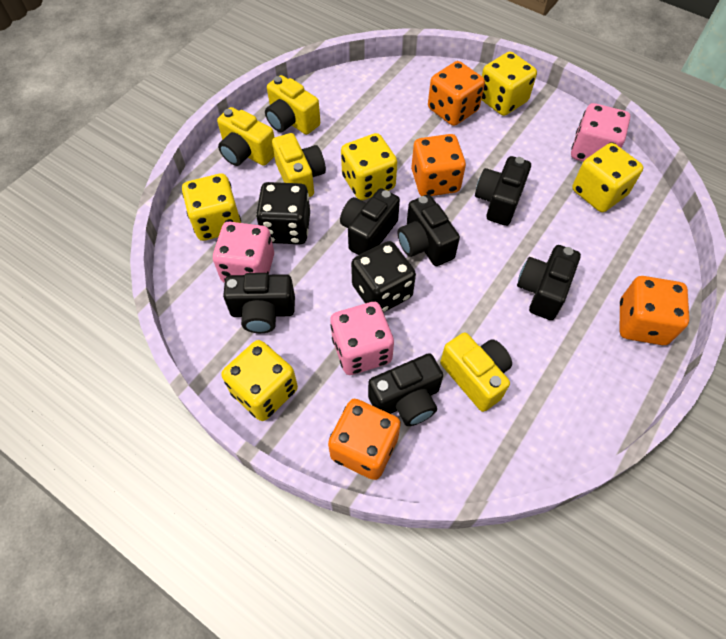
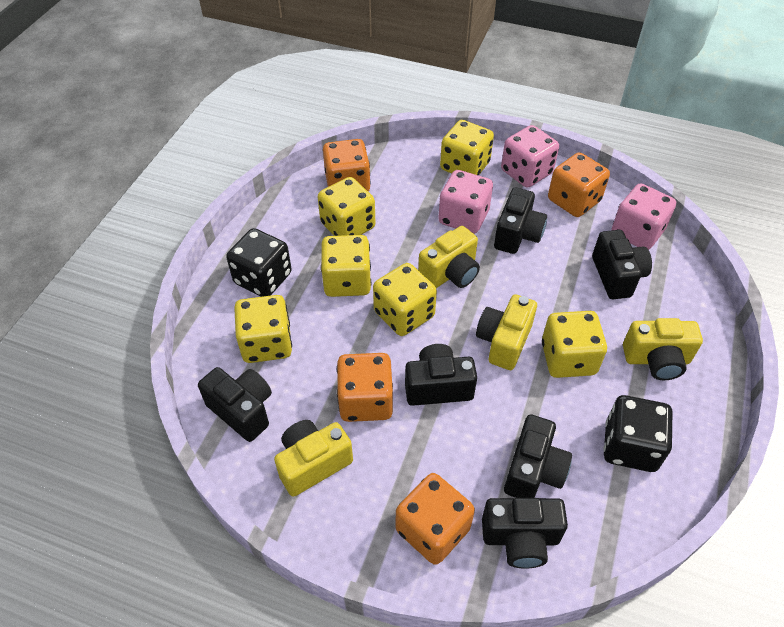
yellow dice: 5 -> 6

